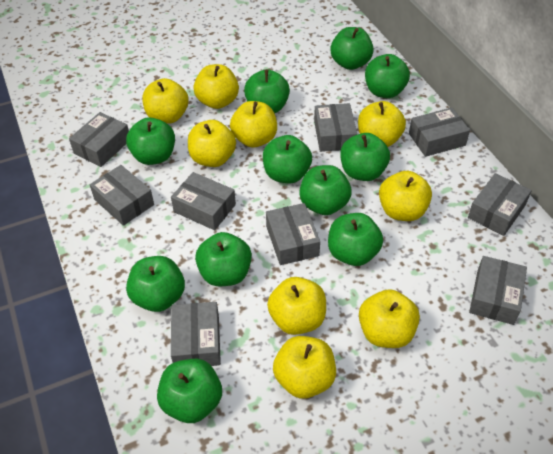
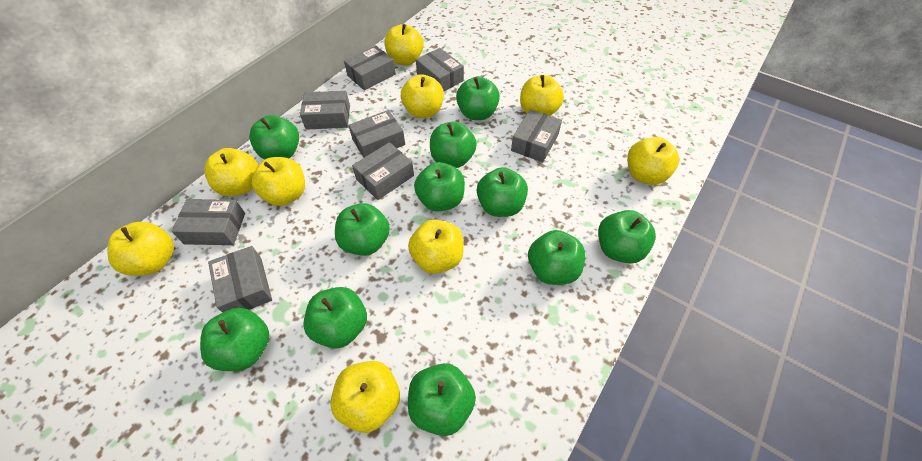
grey box: 9 -> 8

